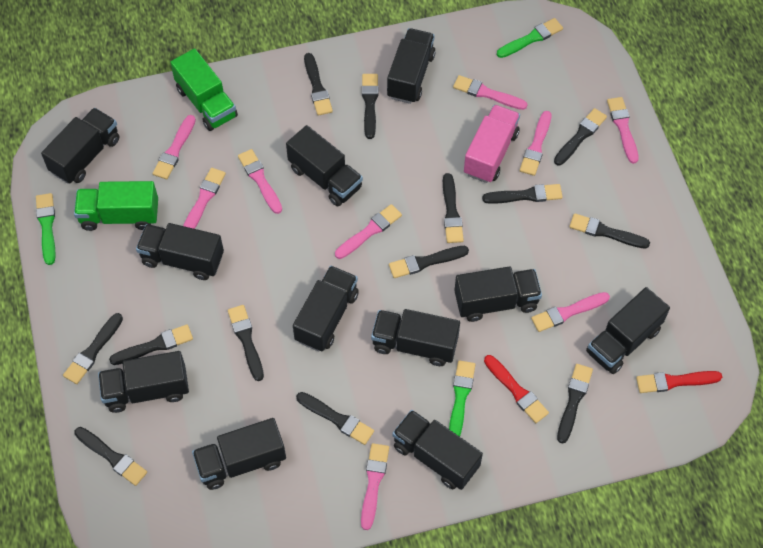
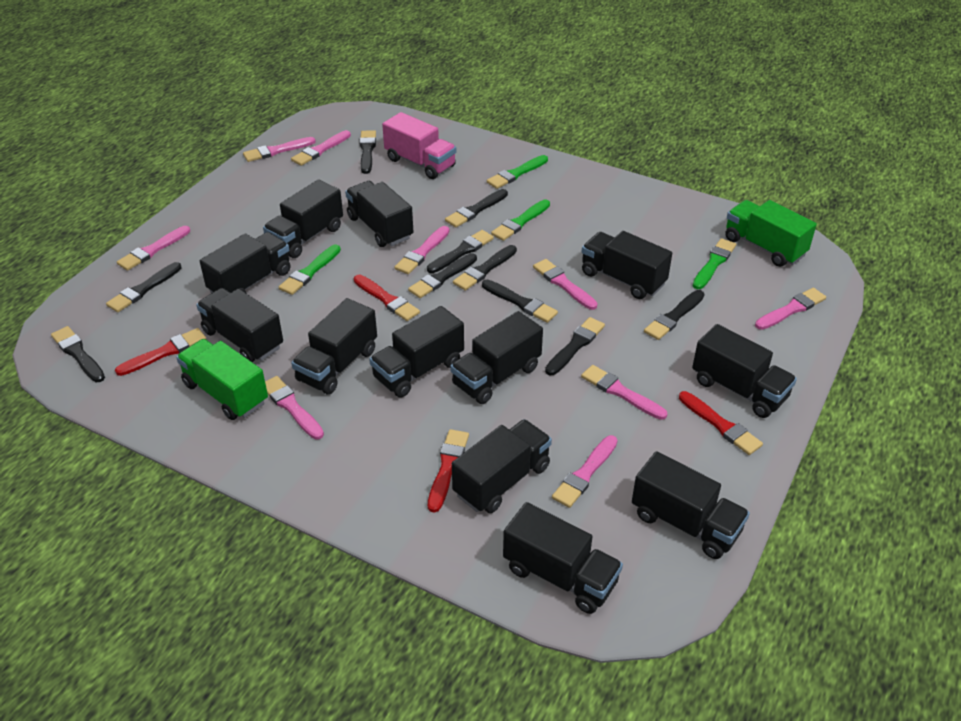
black brush: 13 -> 10
black truck: 11 -> 12
green brush: 3 -> 4
red brush: 2 -> 4

